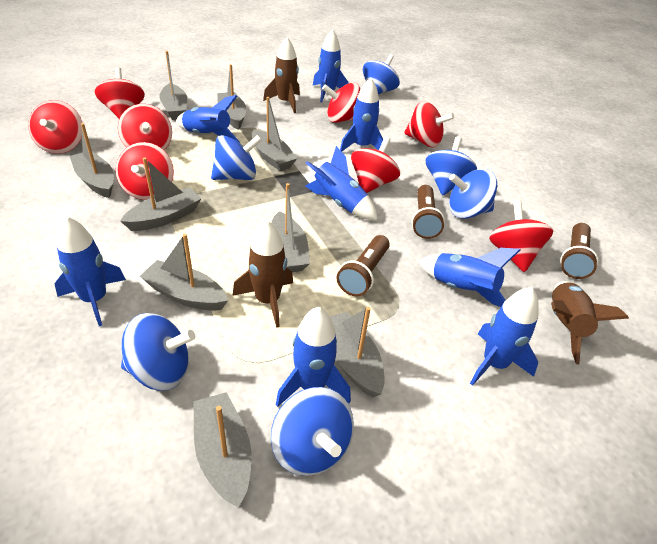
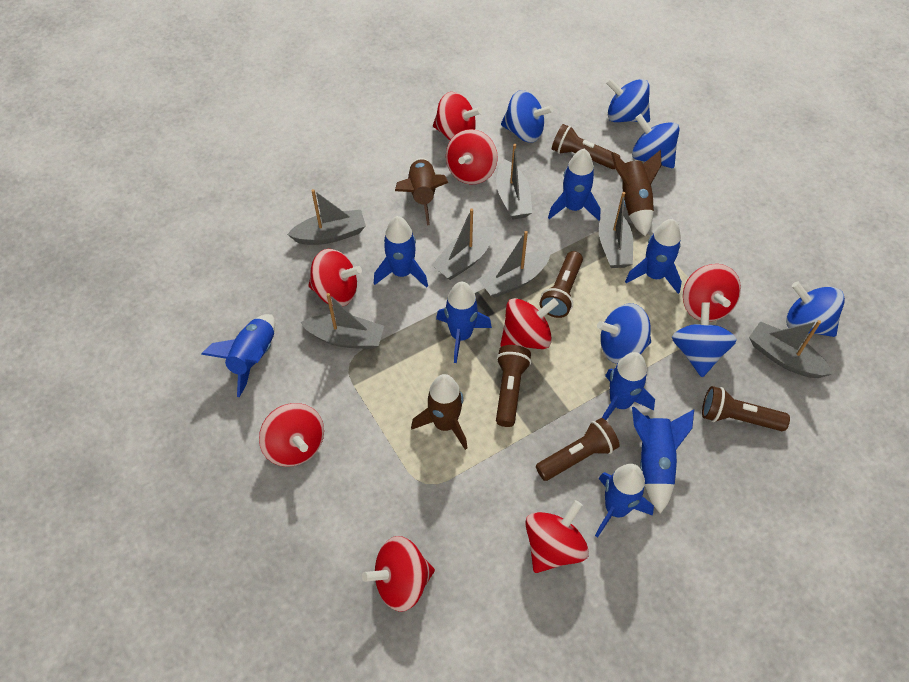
brown flashlight: 3 -> 5
grey boat: 9 -> 7

